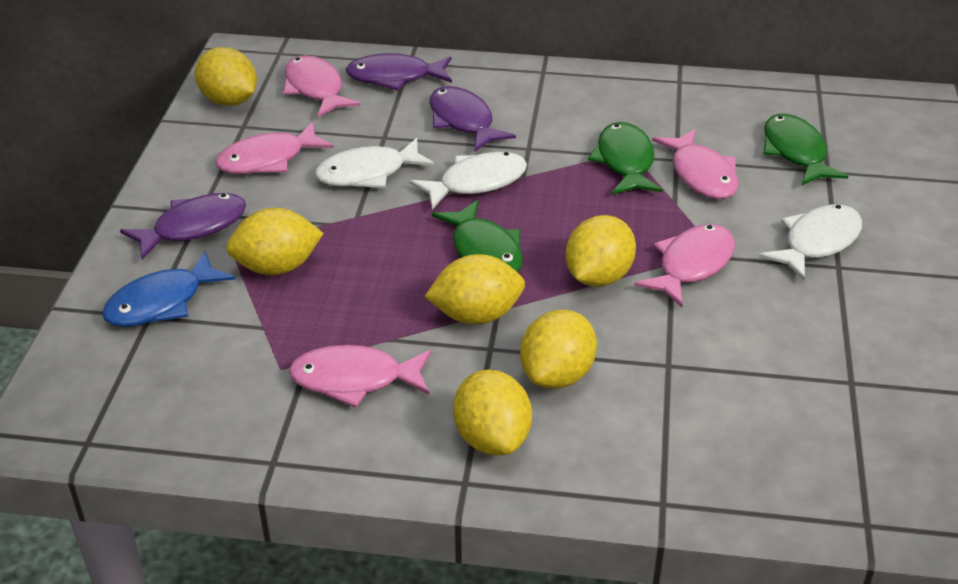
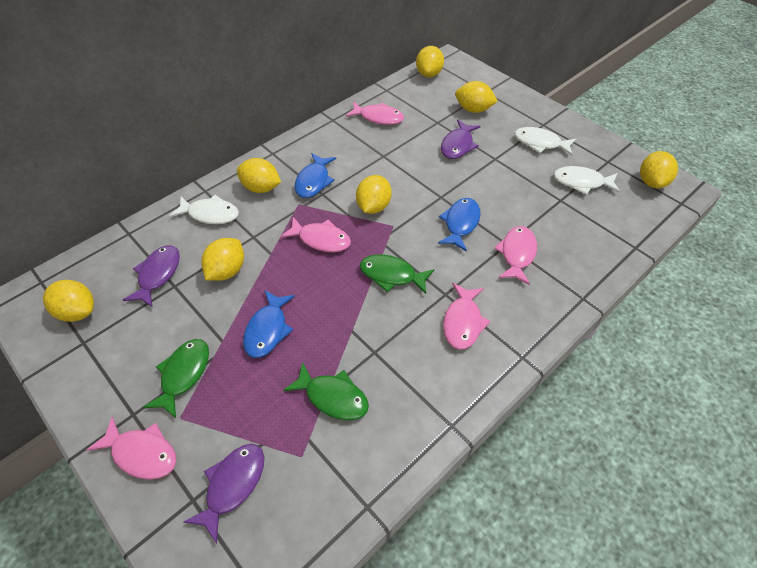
blue fish: 1 -> 3
yellow lemon: 6 -> 7

